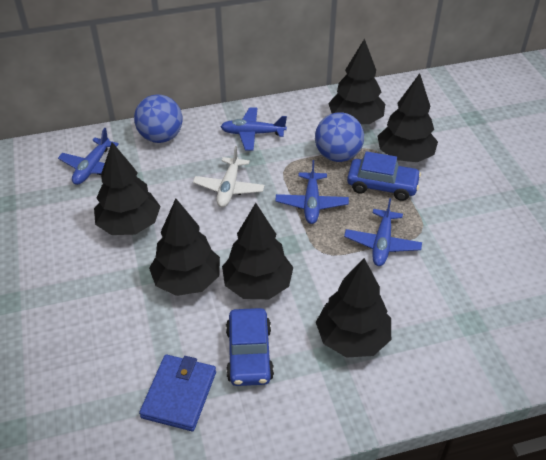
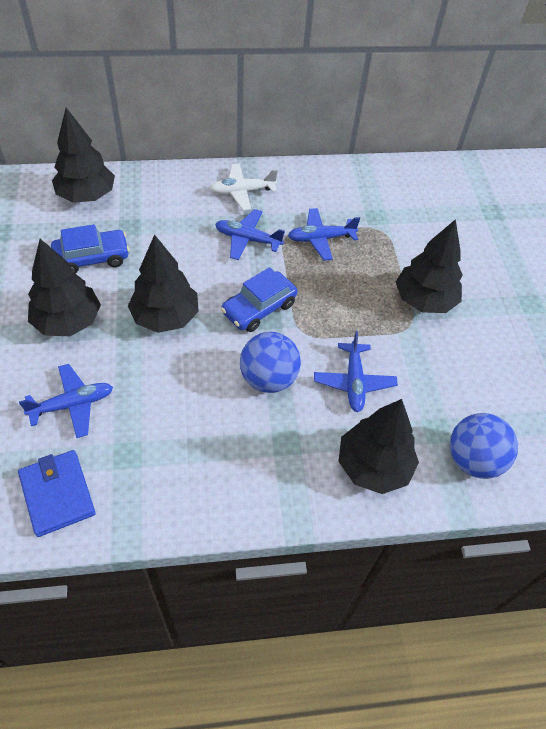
black tree: 6 -> 5

